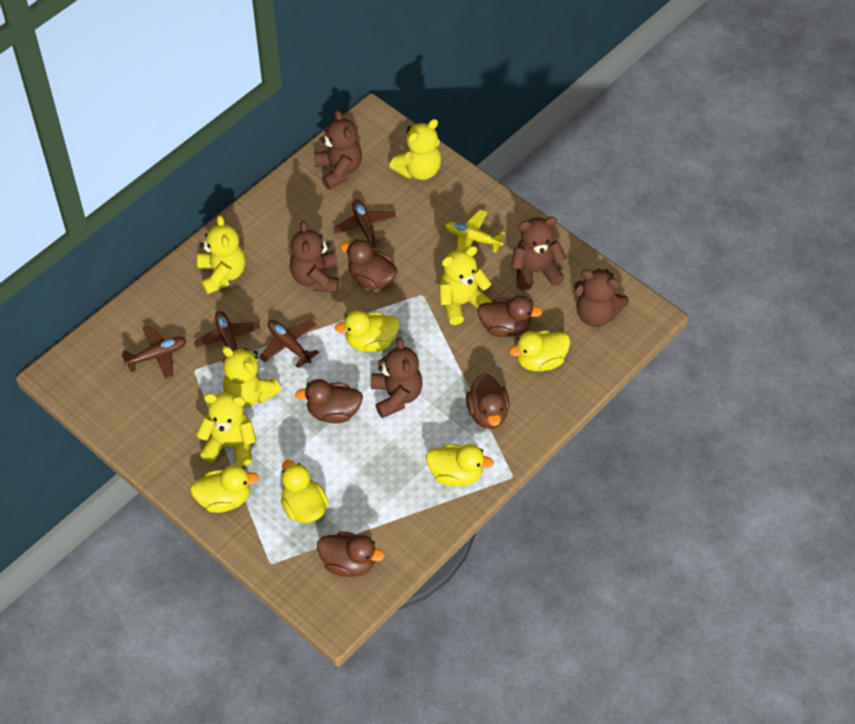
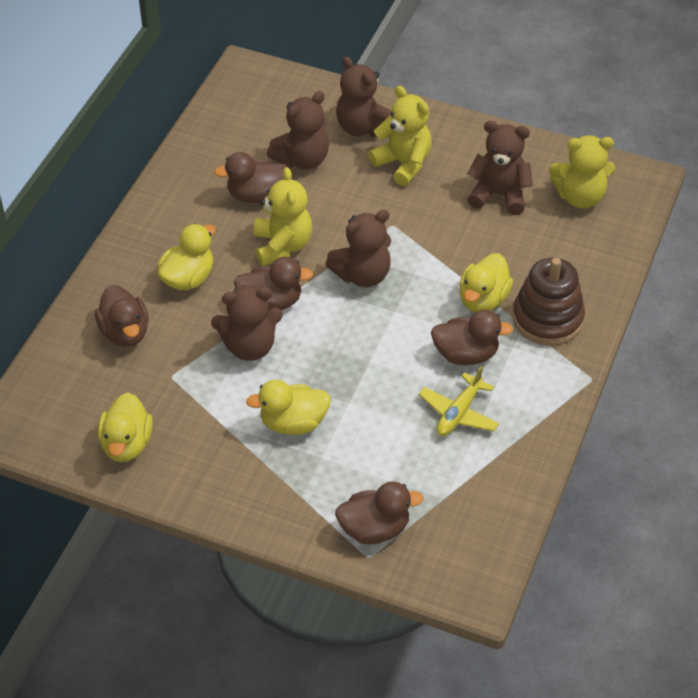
brown plane: 4 -> 0
brown stacking toy: 0 -> 1
yellow duck: 5 -> 4
yellow teddy bear: 5 -> 3

